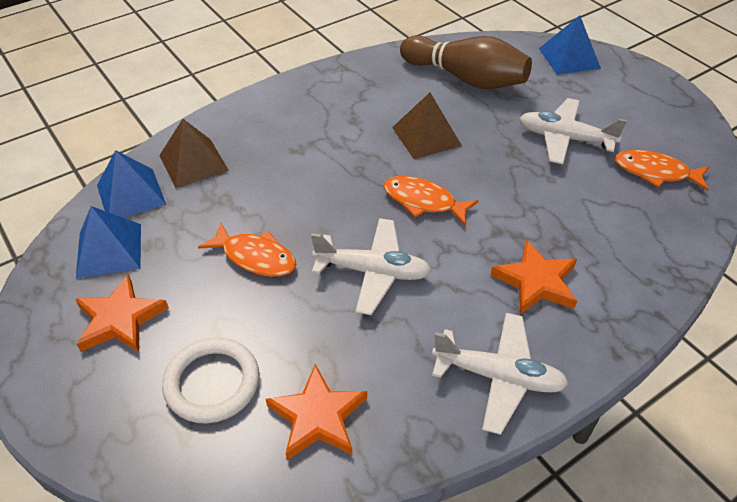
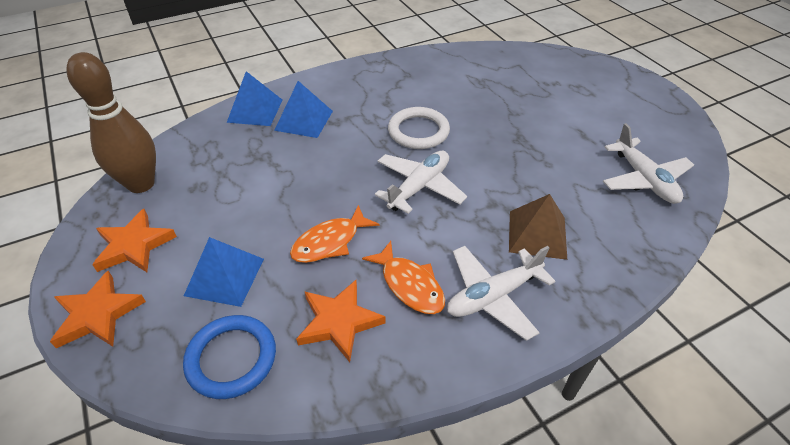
blue ring: 0 -> 1
brown pyramid: 2 -> 1
orange fish: 3 -> 2

